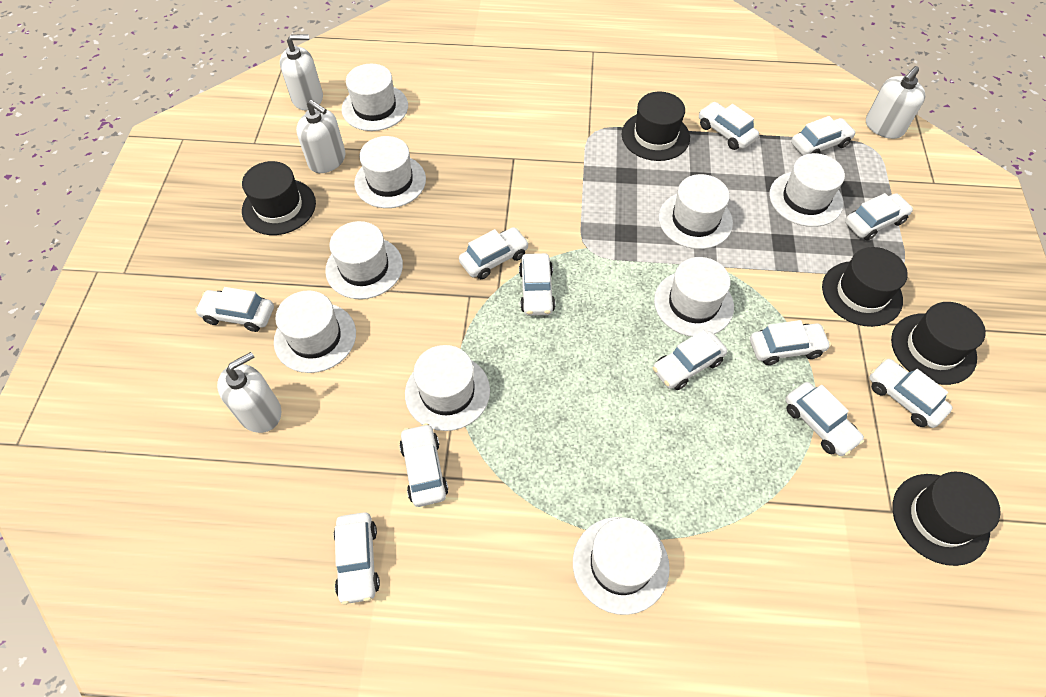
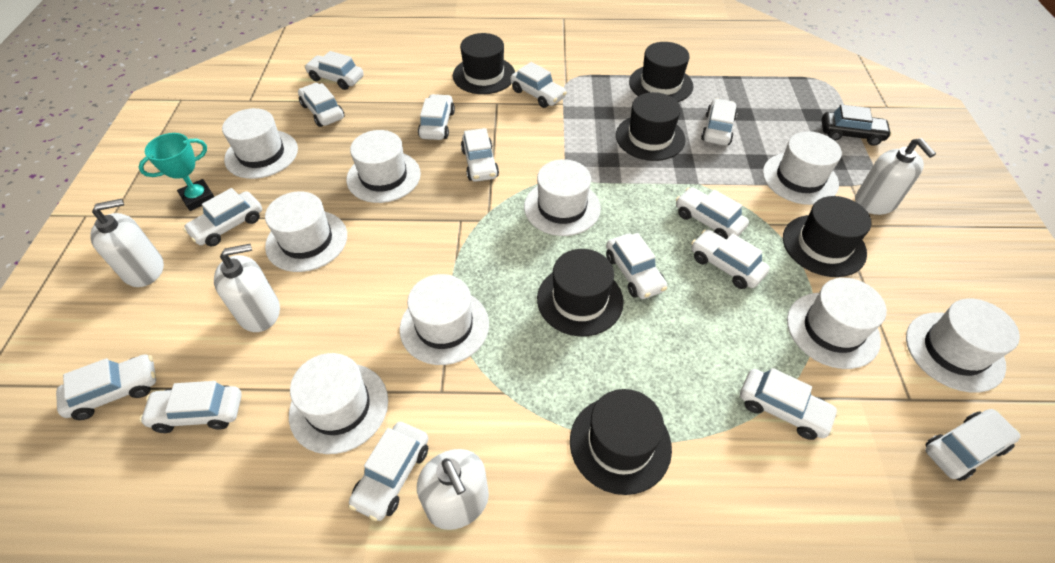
black car: 0 -> 1
black hat: 5 -> 6
turquoise trophy: 0 -> 1
white car: 12 -> 15

